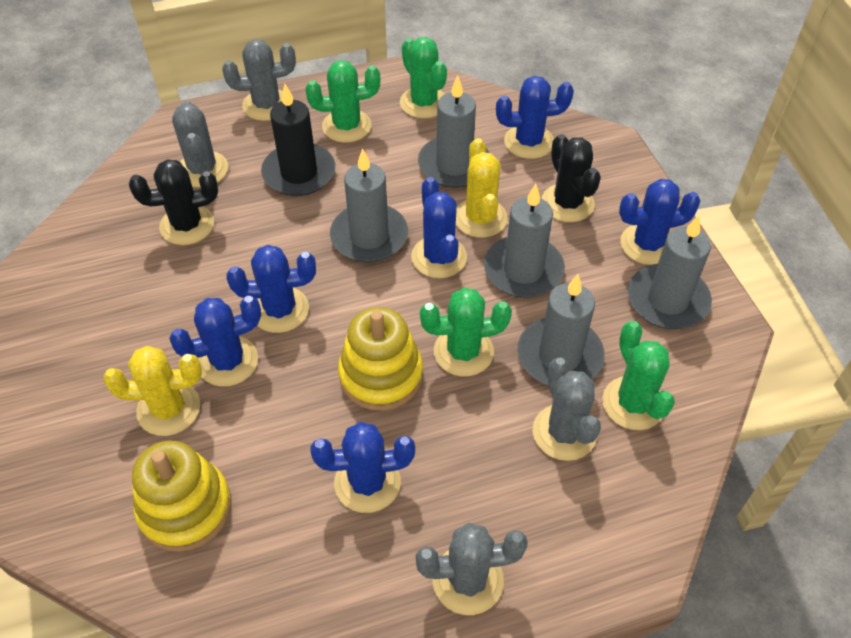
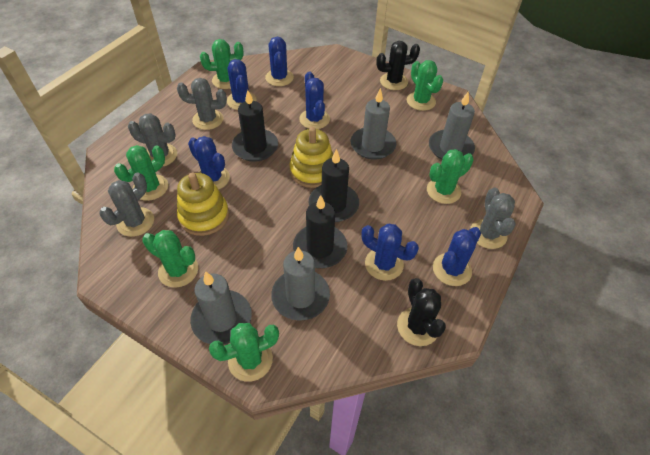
black candle: 1 -> 3
green cactus: 4 -> 6
grey candle: 5 -> 4
yellow cactus: 2 -> 0

